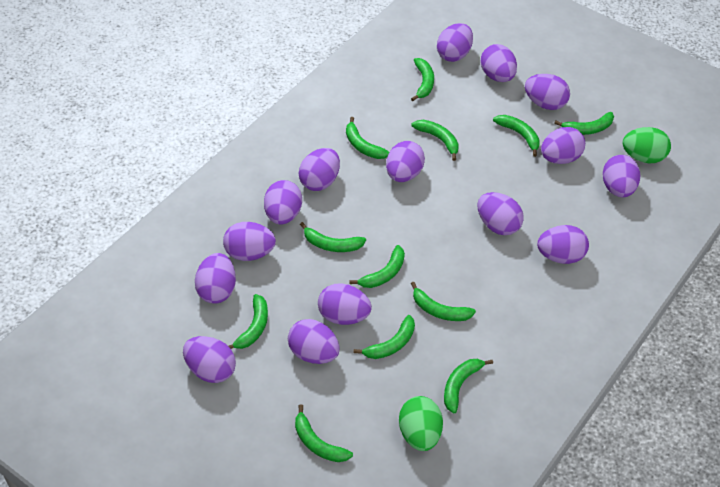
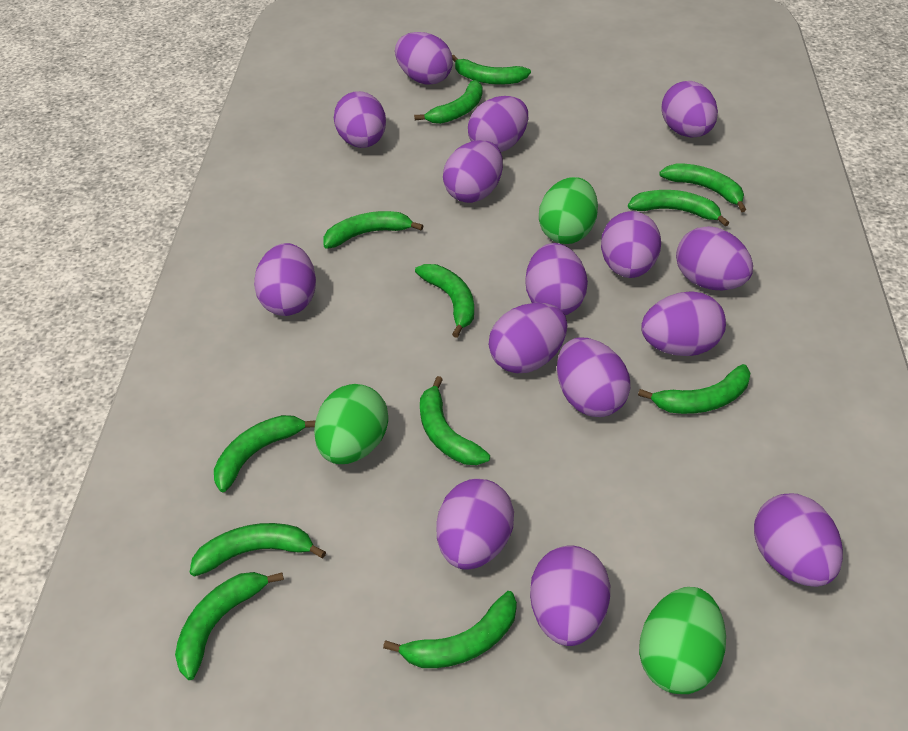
green egg: 2 -> 3

